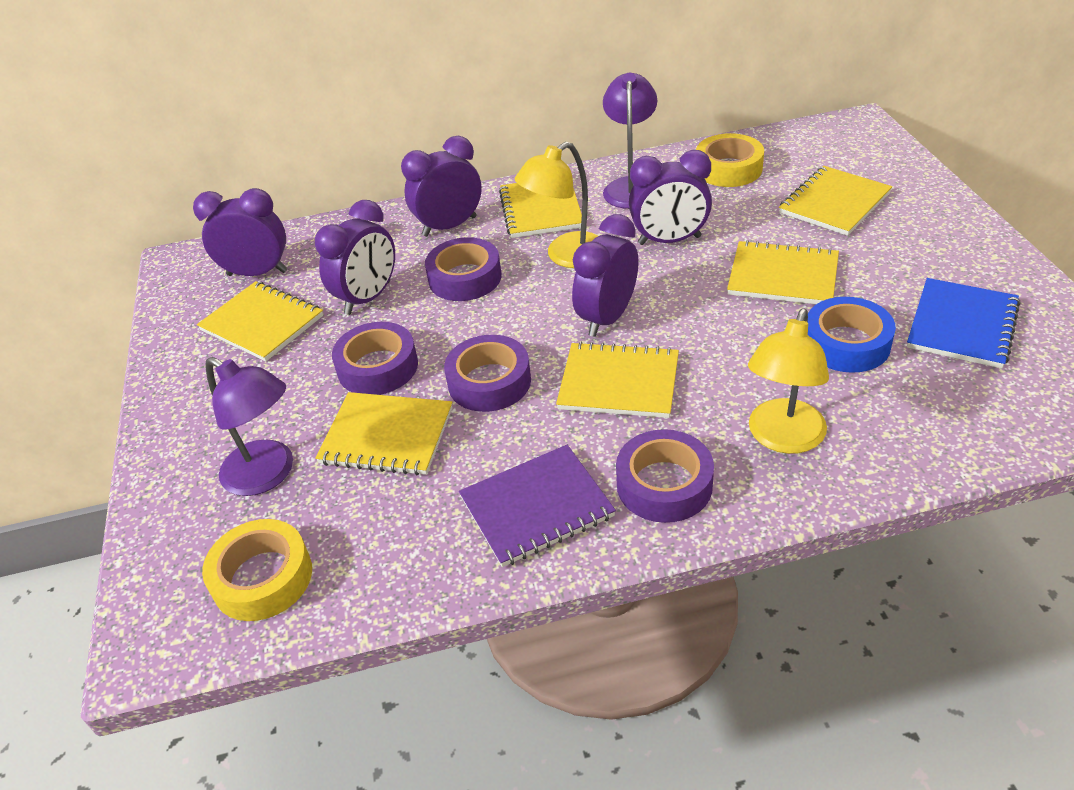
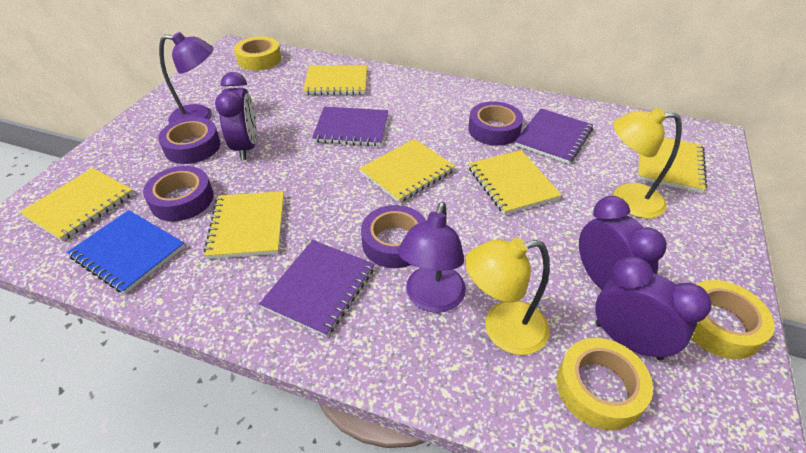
blue tape: 1 -> 0
purple clock: 5 -> 3
purple notebook: 1 -> 3
yellow tape: 2 -> 3

